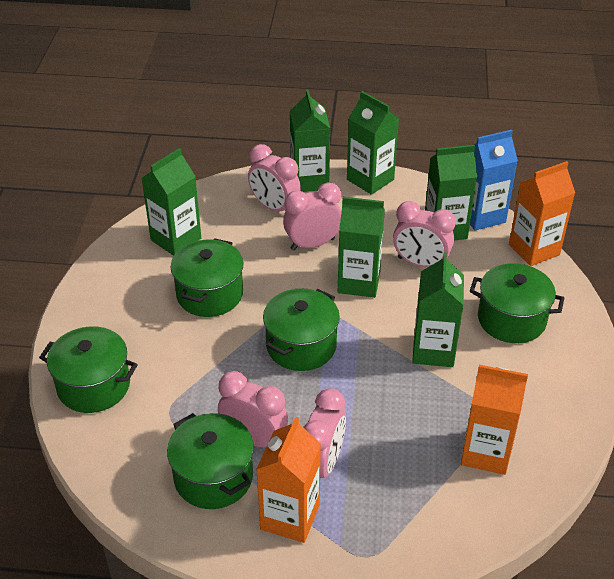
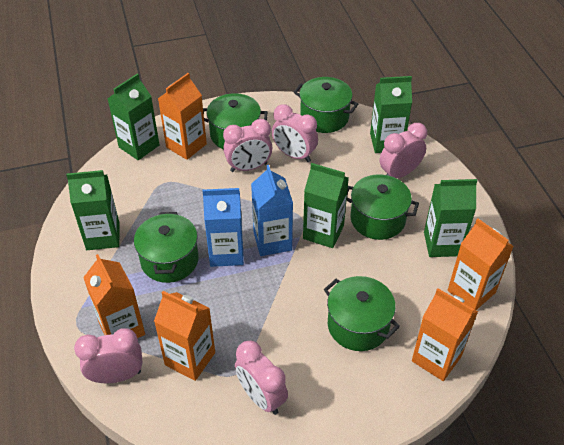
blue carton: 1 -> 2
green carton: 6 -> 5
orange carton: 3 -> 5

